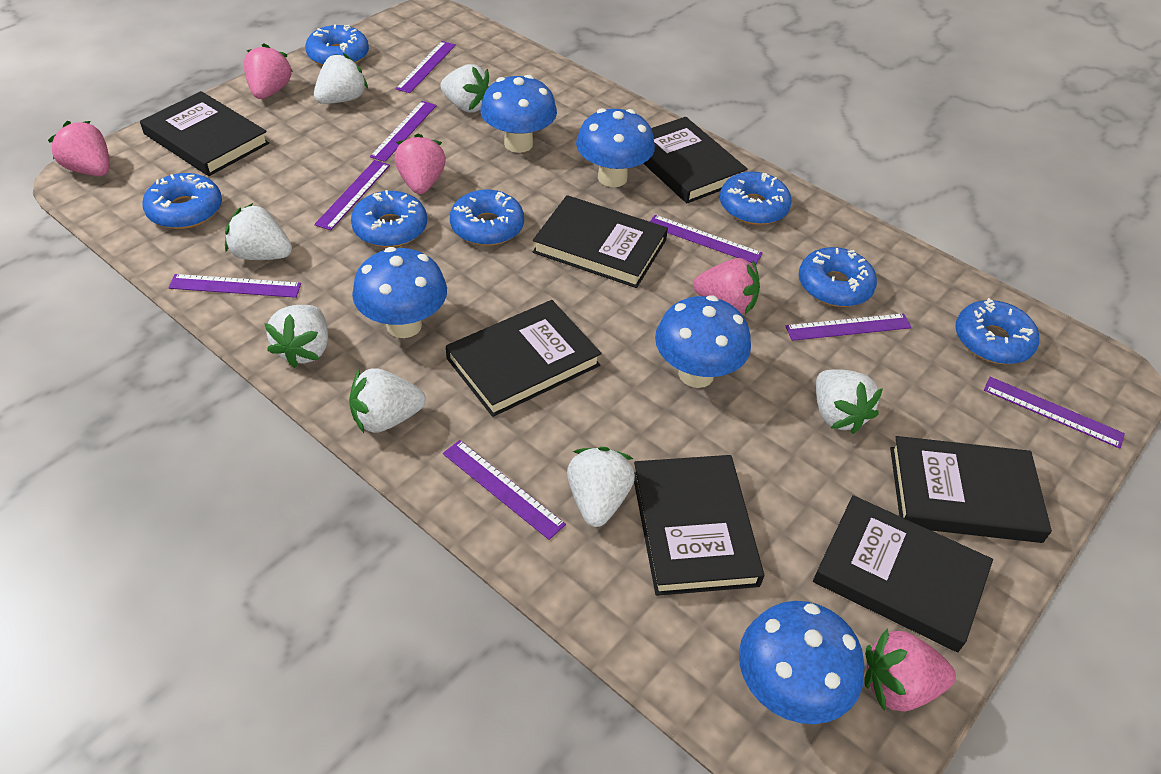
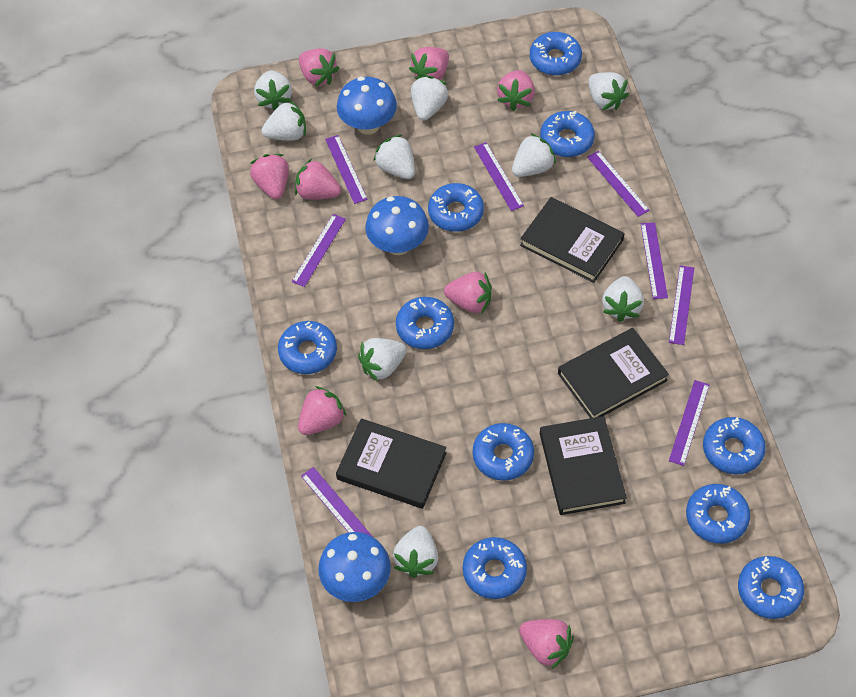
black book: 7 -> 4
blue donut: 7 -> 10
blue mushroom: 5 -> 3
pink strawberry: 5 -> 8
white strawberry: 7 -> 9

